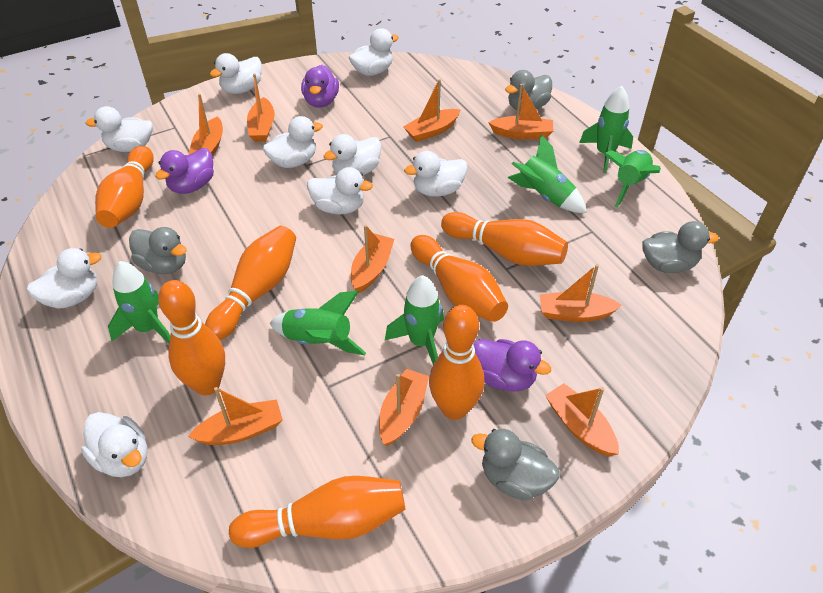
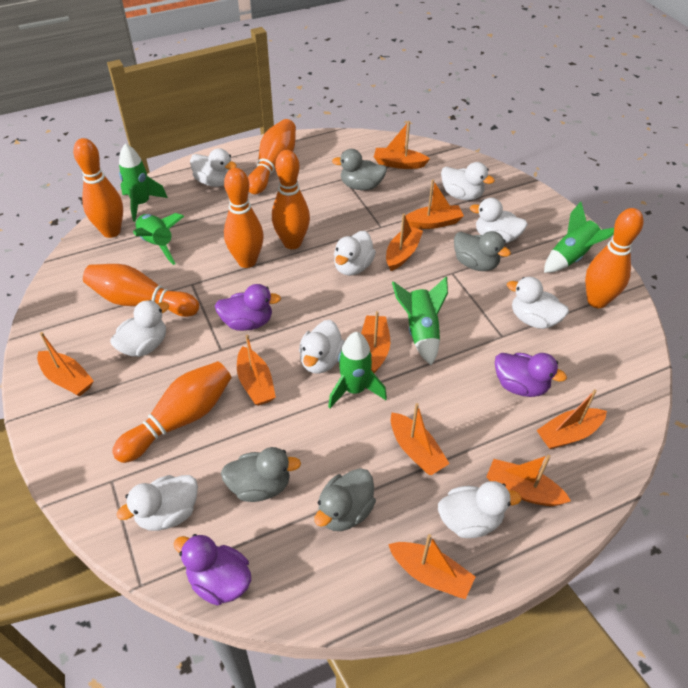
green rocket: 6 -> 5
orange boat: 9 -> 10

